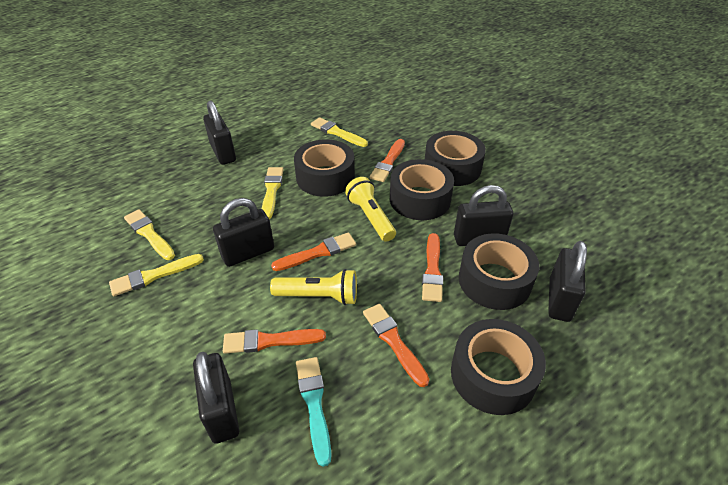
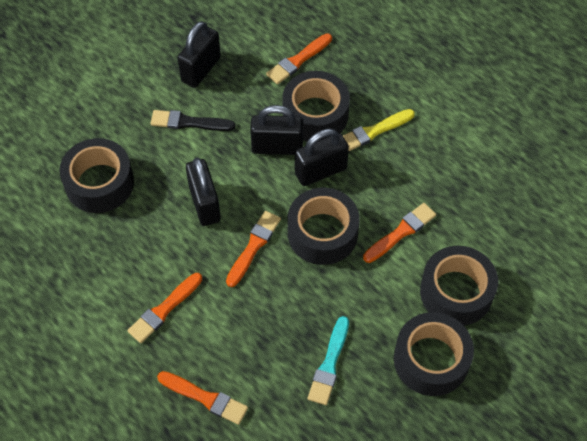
black brush: 0 -> 1
black padlock: 5 -> 4
yellow brush: 4 -> 1
yellow flashlight: 2 -> 0

